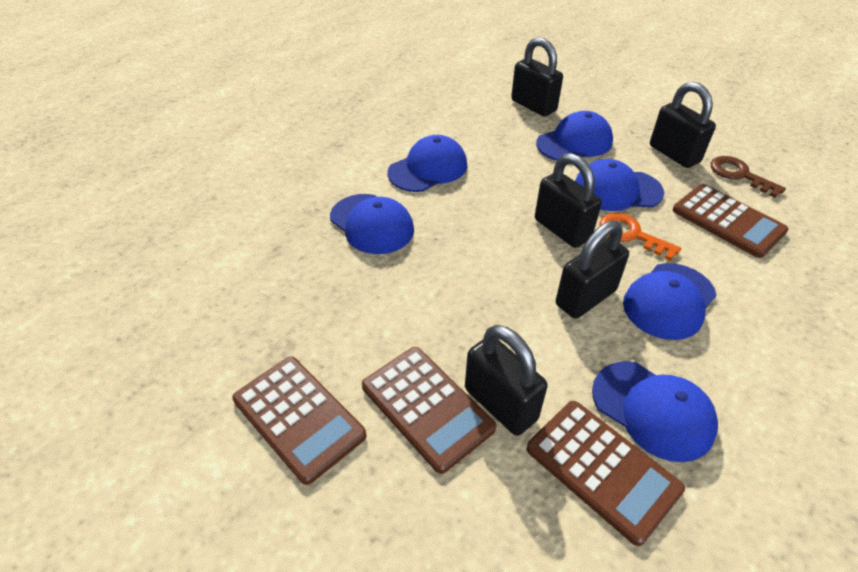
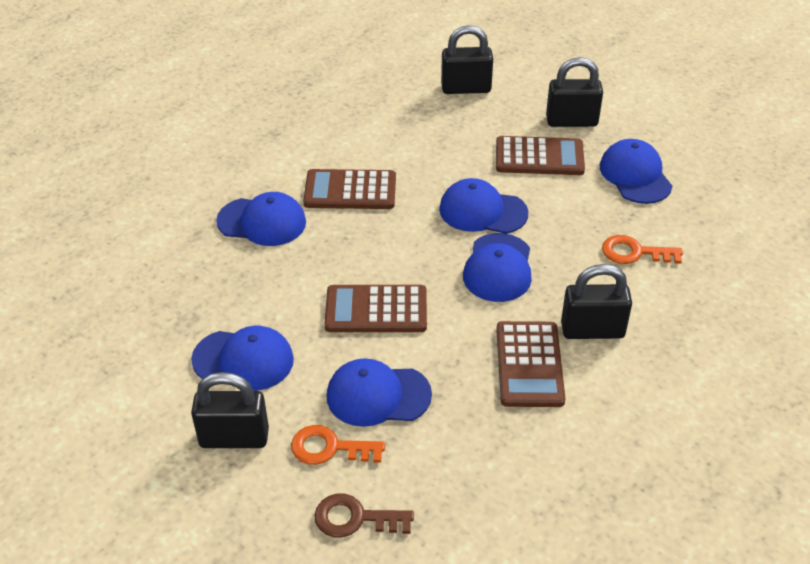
black padlock: 5 -> 4
orange key: 1 -> 2

